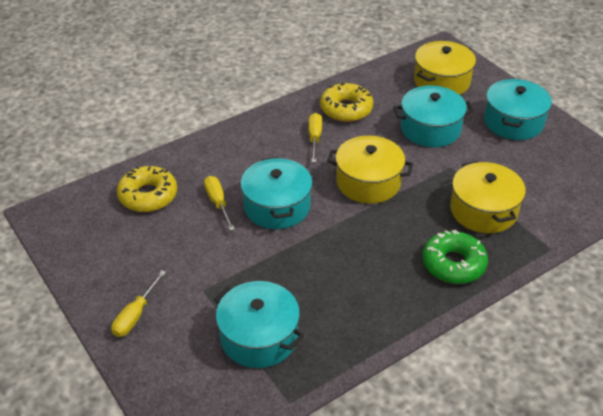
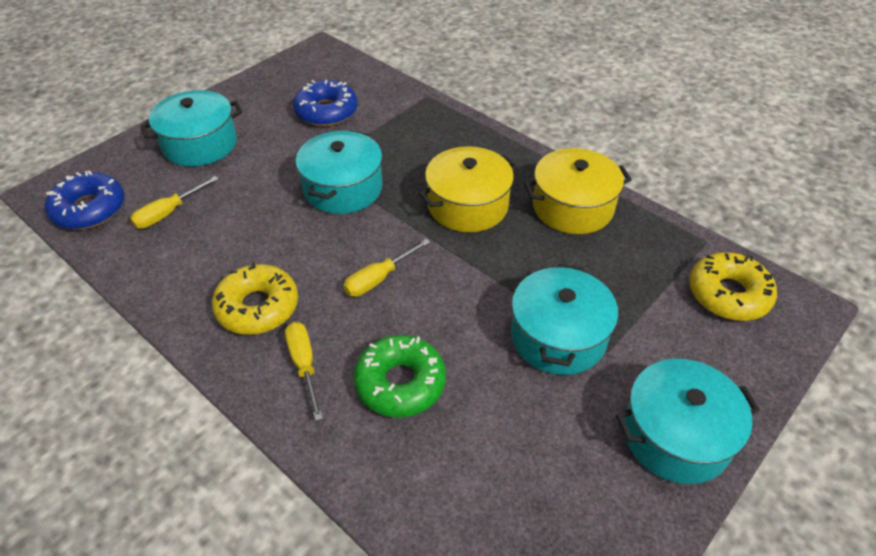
blue donut: 0 -> 2
yellow pot: 3 -> 2

